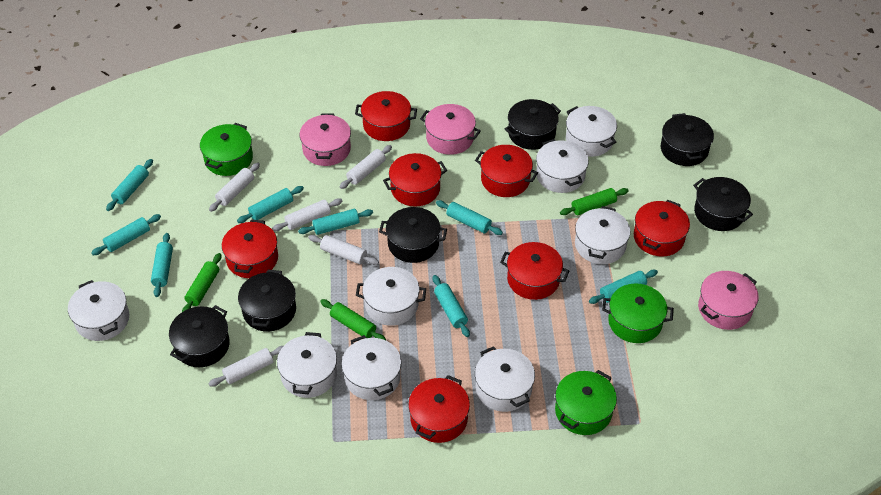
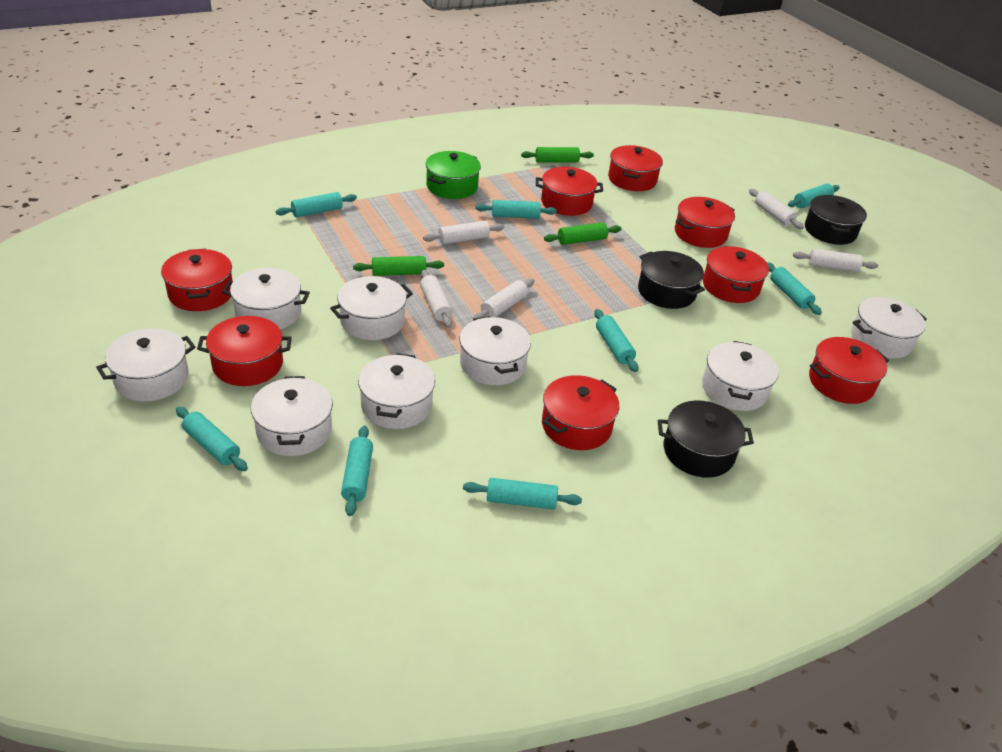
black pot: 6 -> 3
green pot: 3 -> 1
pink pot: 3 -> 0
red pot: 7 -> 8

